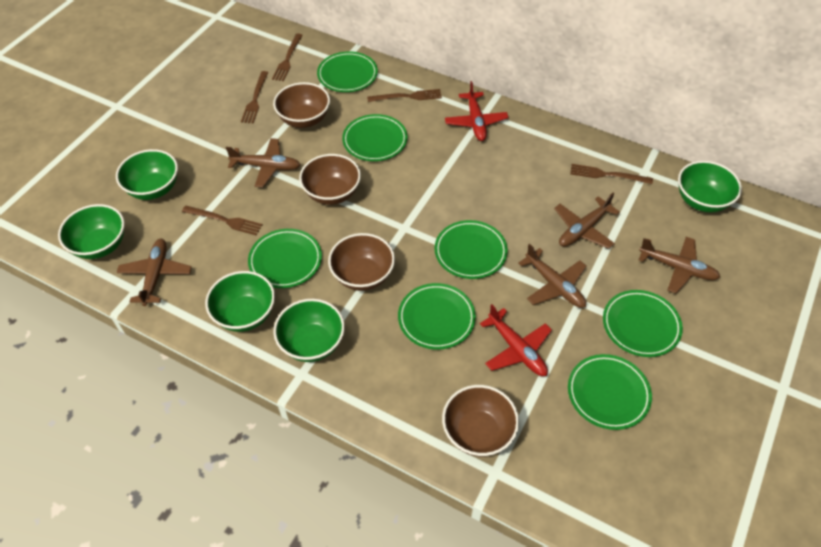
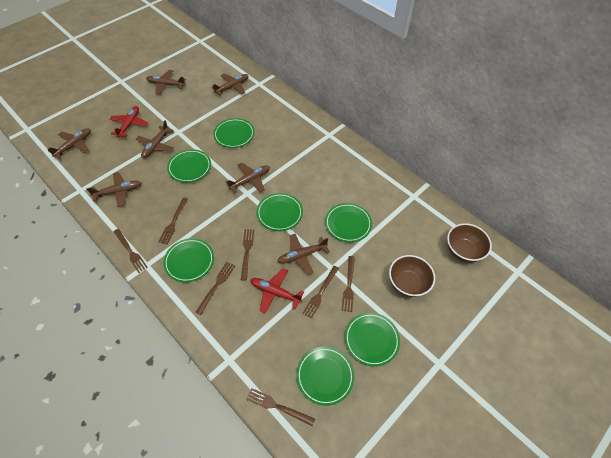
brown bowl: 4 -> 2
brown fork: 5 -> 7
brown plane: 5 -> 7
green bowl: 5 -> 0

